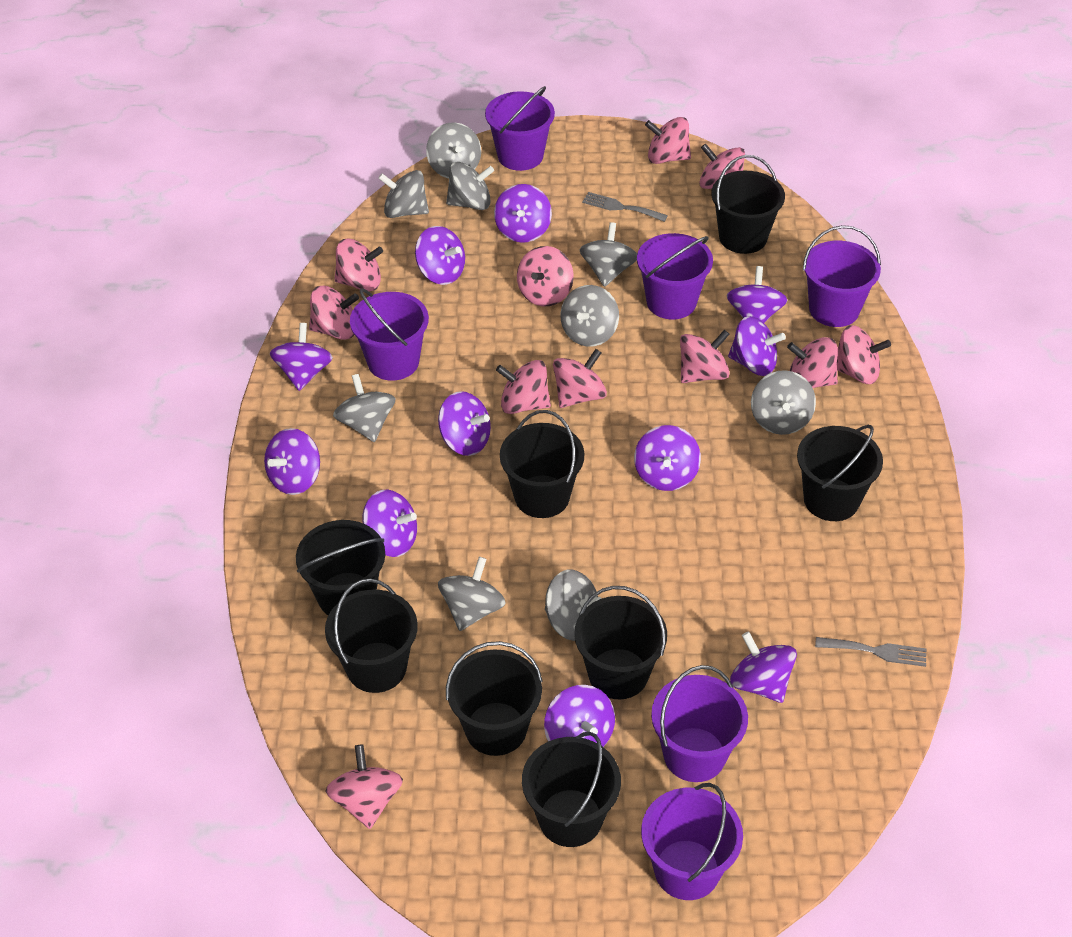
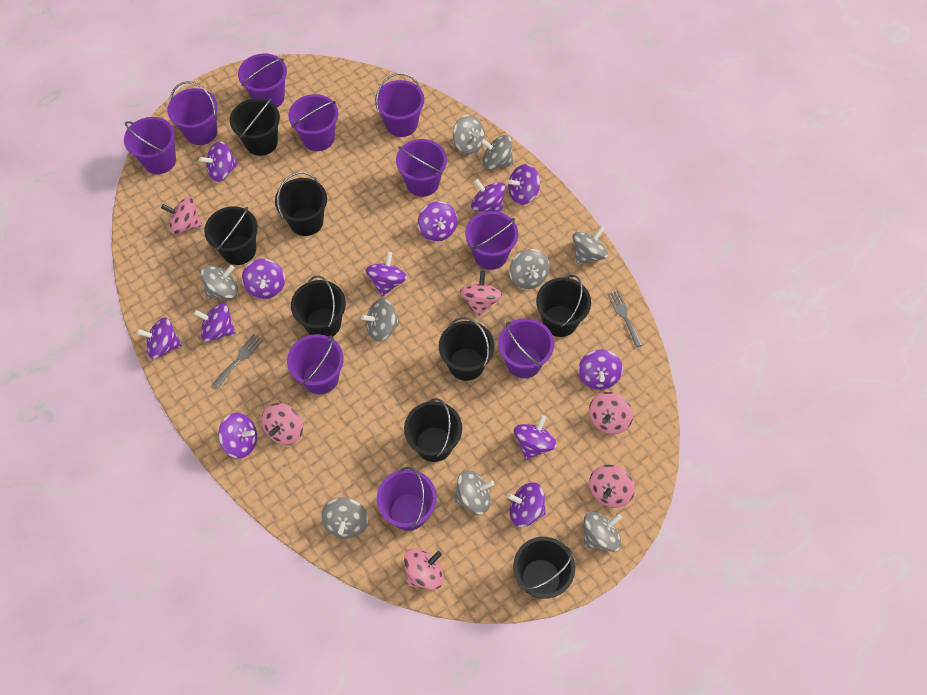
pink spinning top: 11 -> 6
purple bucket: 6 -> 10
purple spinning top: 11 -> 12

